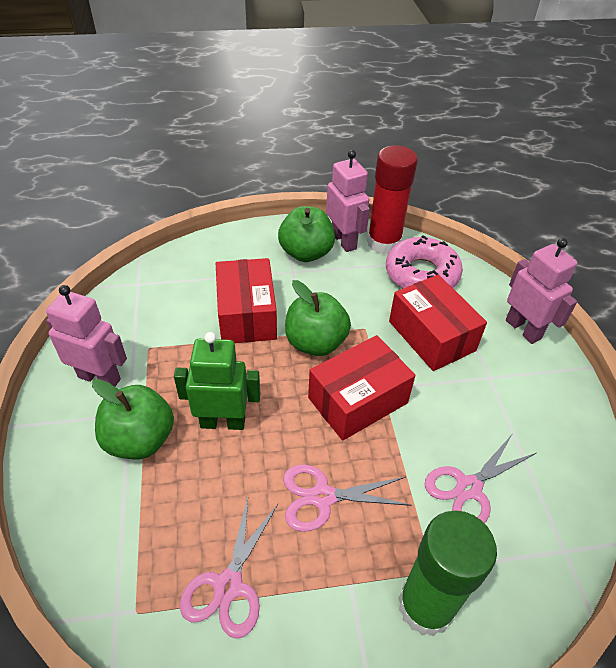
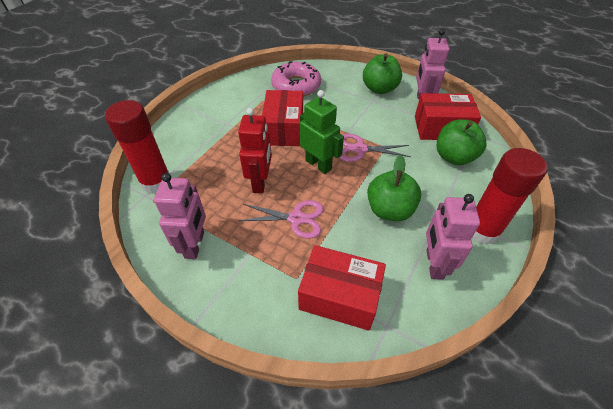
green glue stick: 1 -> 0
pink scissors: 3 -> 2
red glue stick: 1 -> 2
red robot: 0 -> 1

